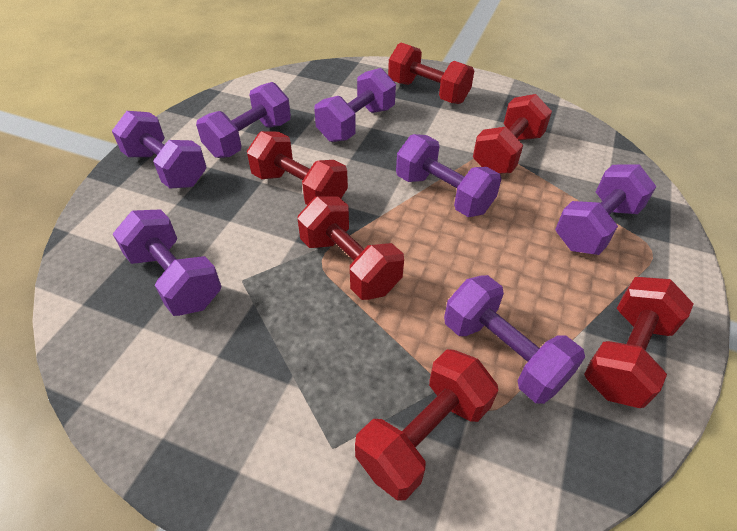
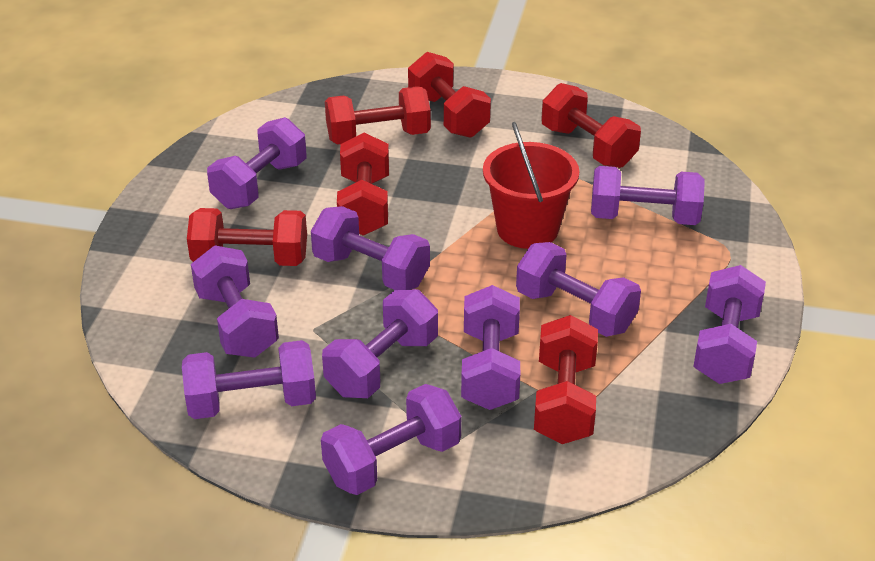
purple dumbbell: 7 -> 10
red bucket: 0 -> 1

